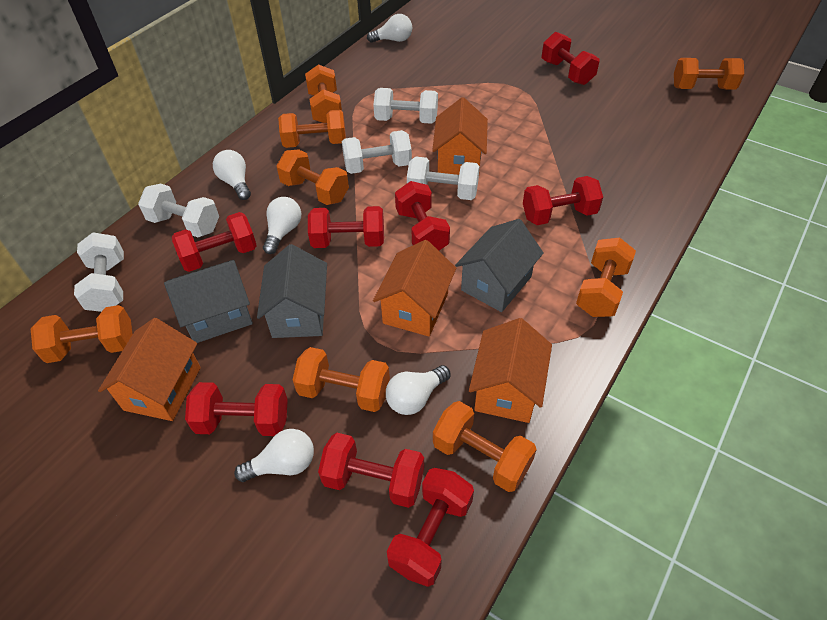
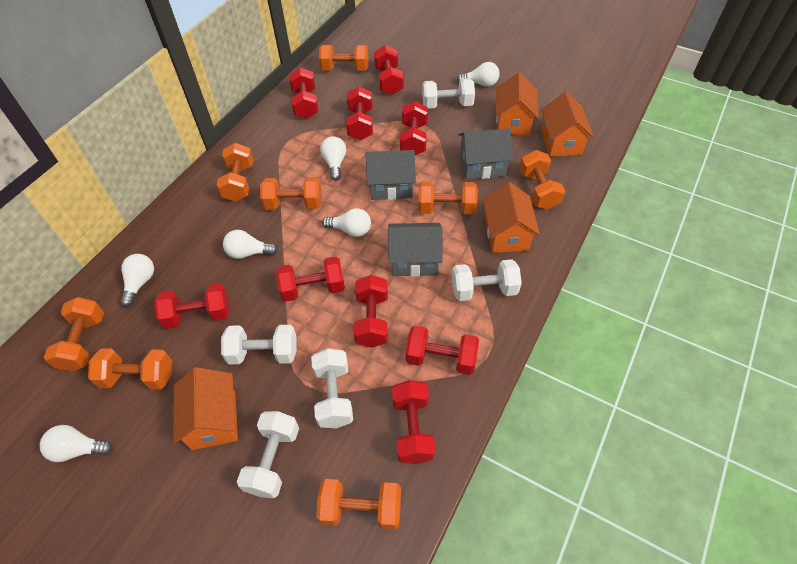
red dumbbell: 8 -> 9
white light bulb: 5 -> 6

